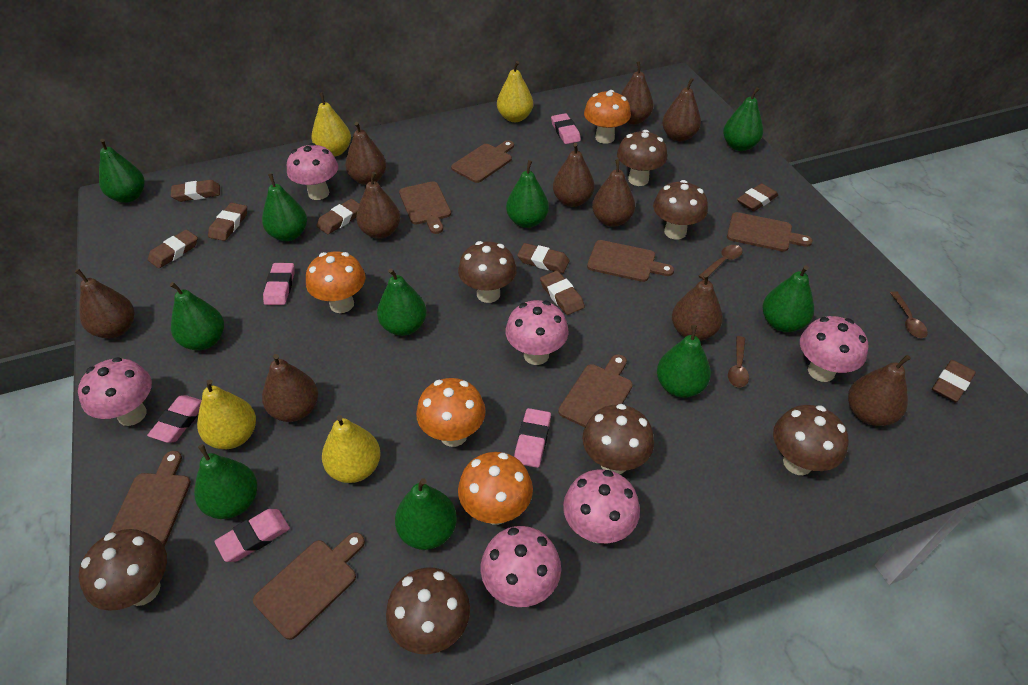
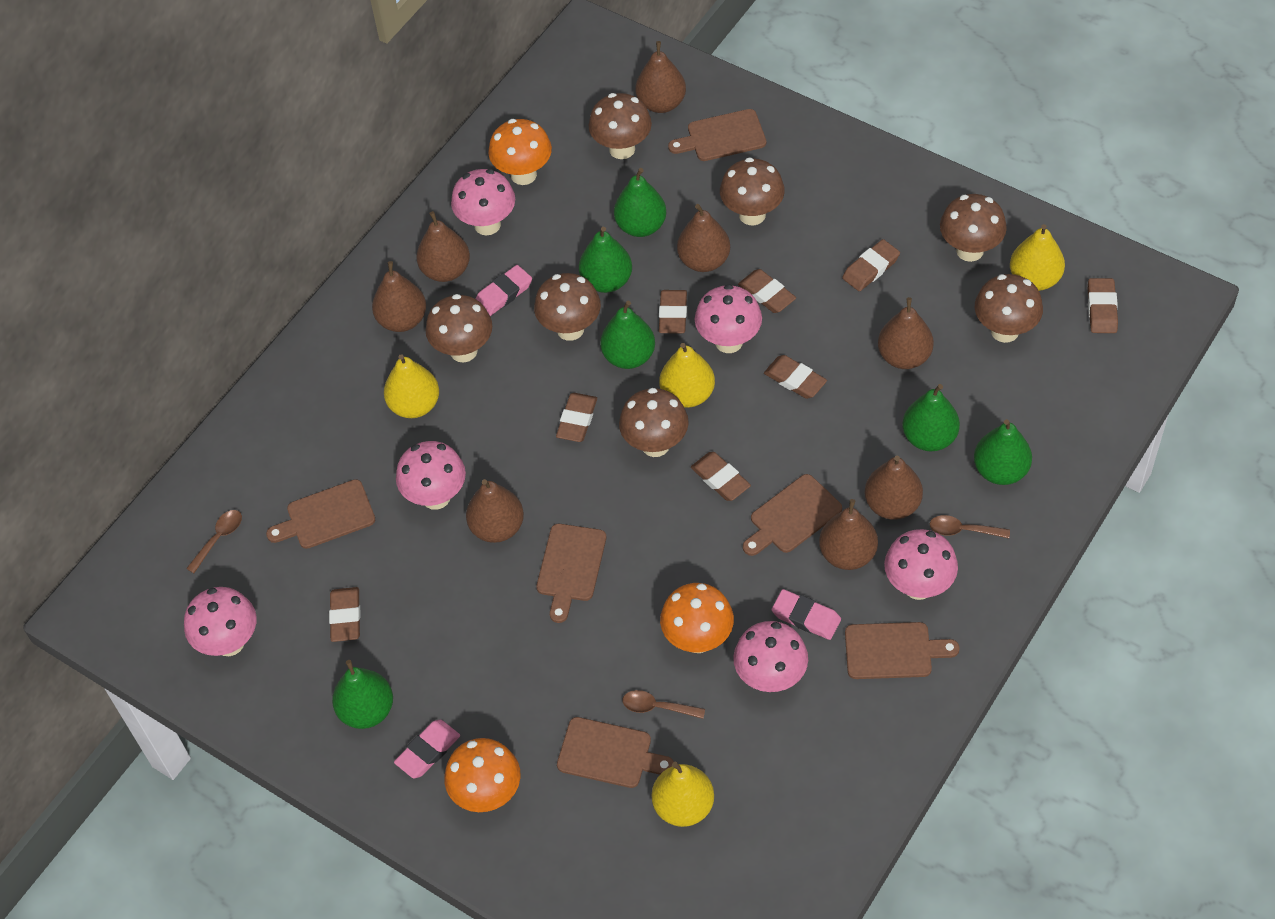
brown cutting board: 7 -> 6
brown pear: 10 -> 8
green pear: 10 -> 6
orange mushroom: 4 -> 3
pink eraser: 5 -> 3

